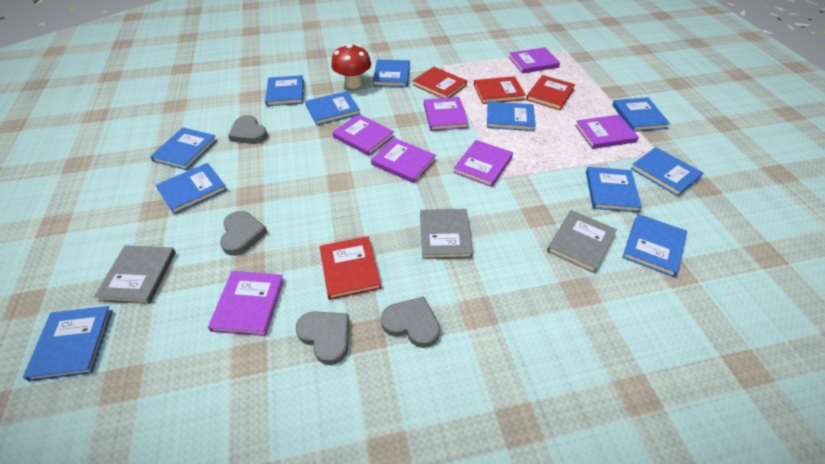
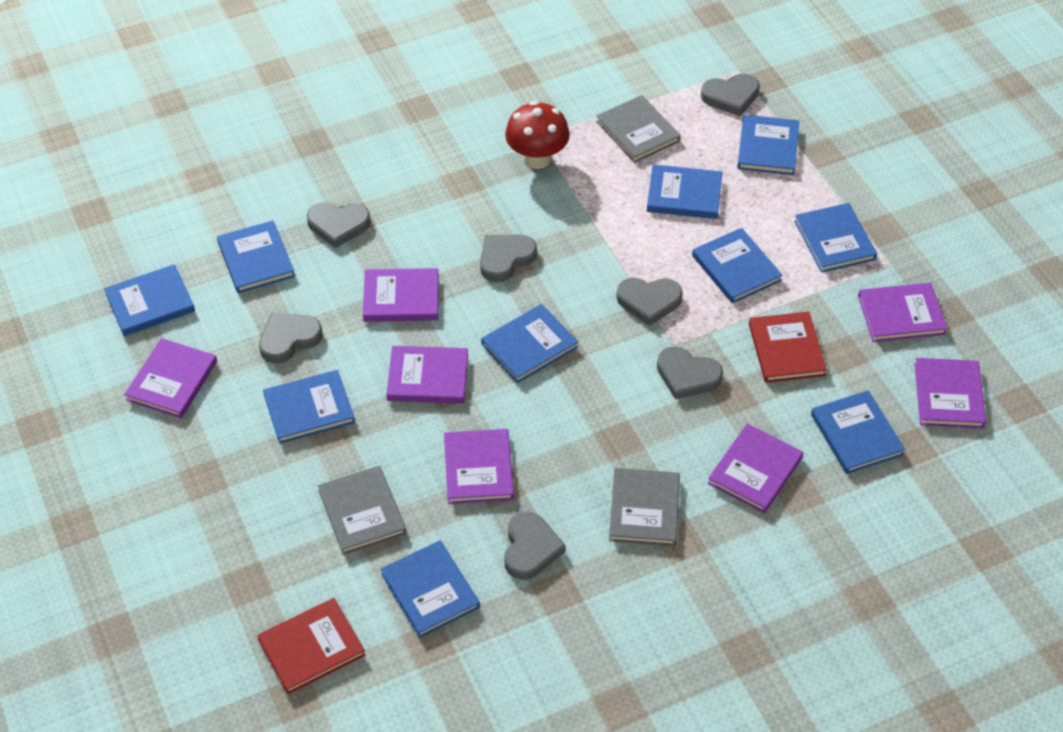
blue book: 11 -> 10
grey heart: 4 -> 7
red book: 4 -> 2

